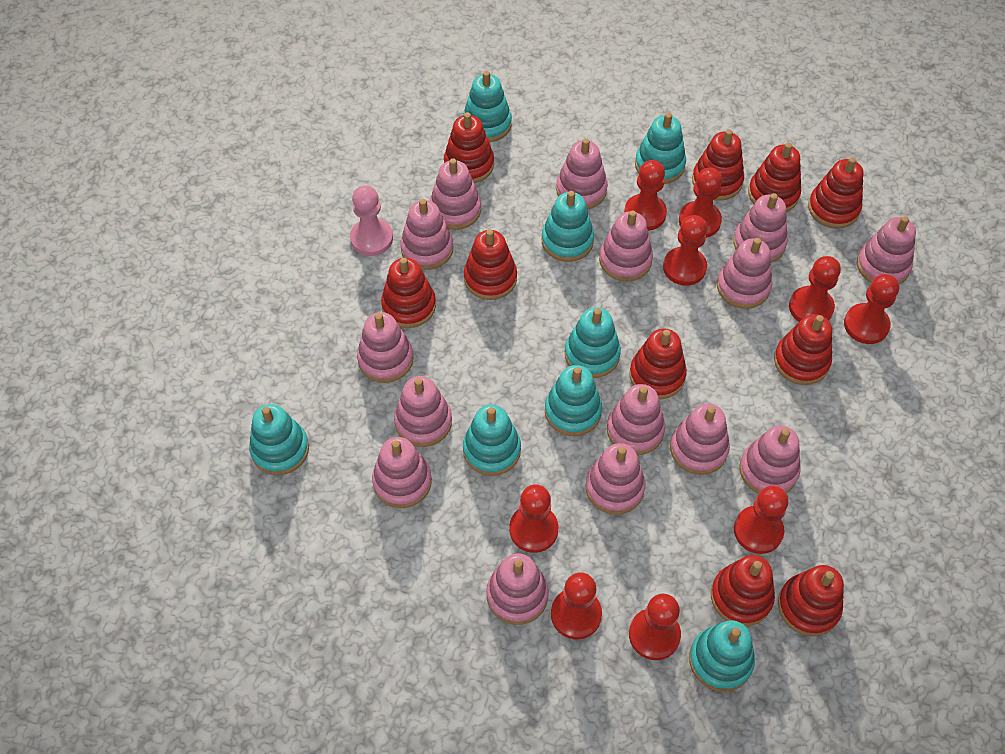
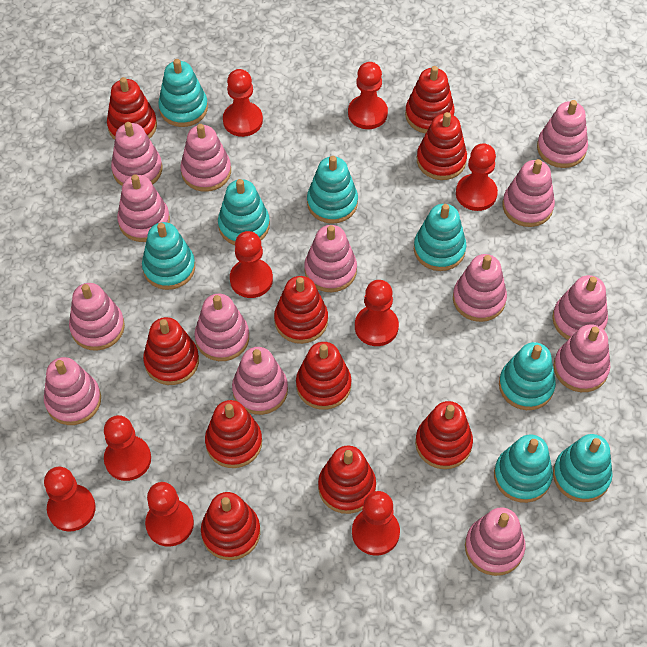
pink pawn: 1 -> 0
pink stacking toy: 15 -> 14

